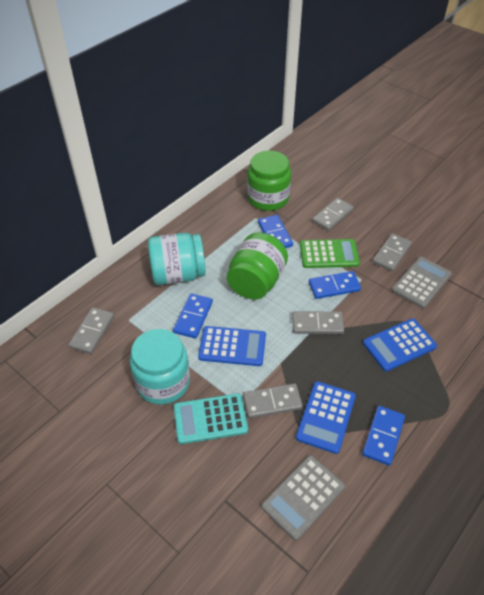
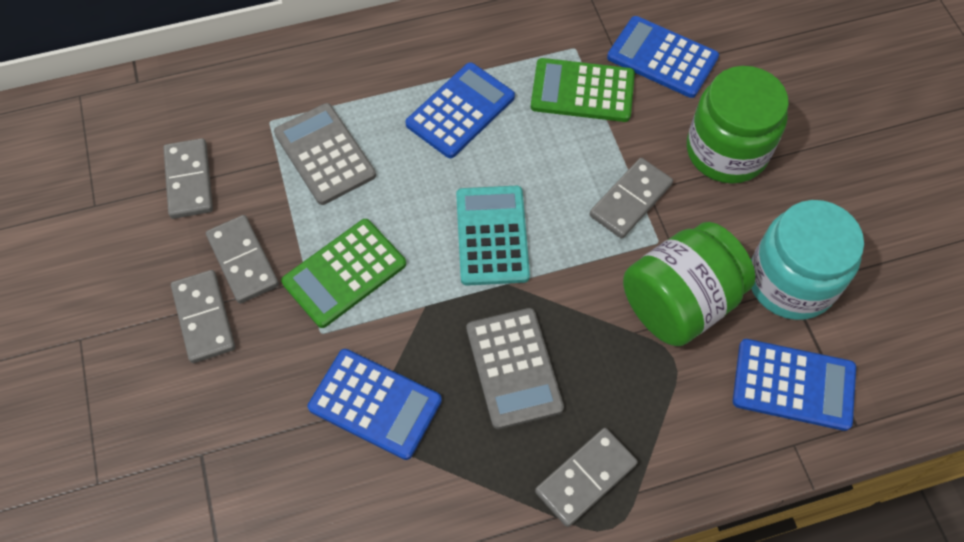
blue calculator: 3 -> 4
blue domino: 4 -> 0
green calculator: 1 -> 2
turquoise jar: 2 -> 1

